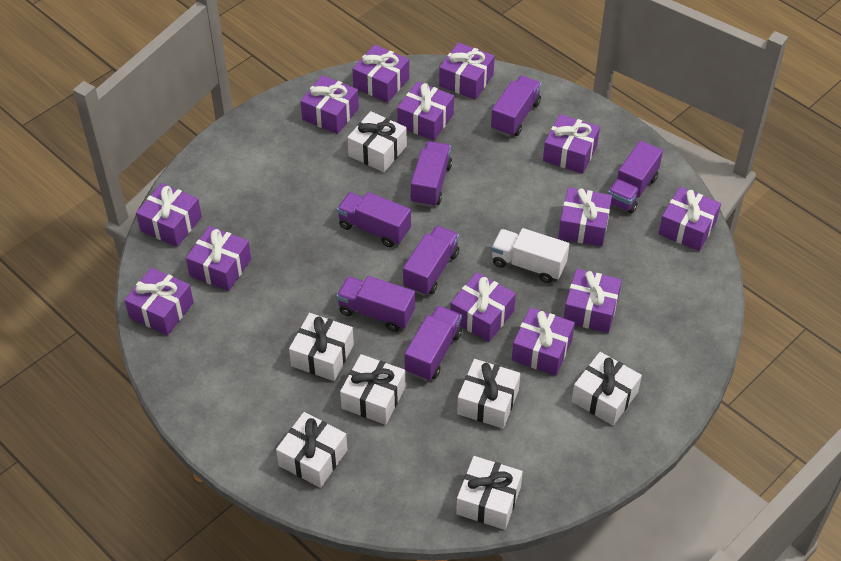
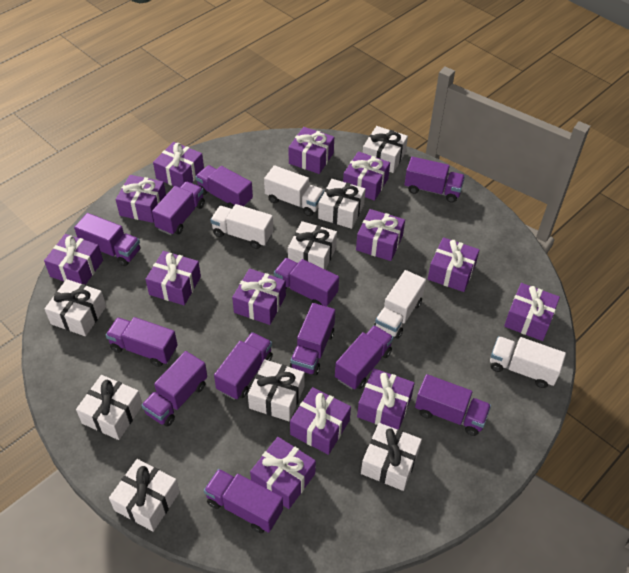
purple truck: 7 -> 12
white gift: 7 -> 8
white truck: 1 -> 4

